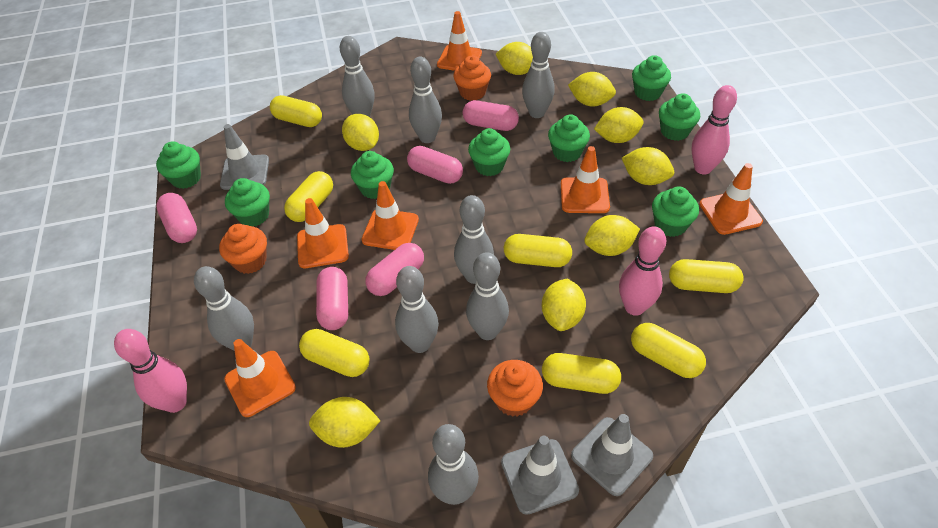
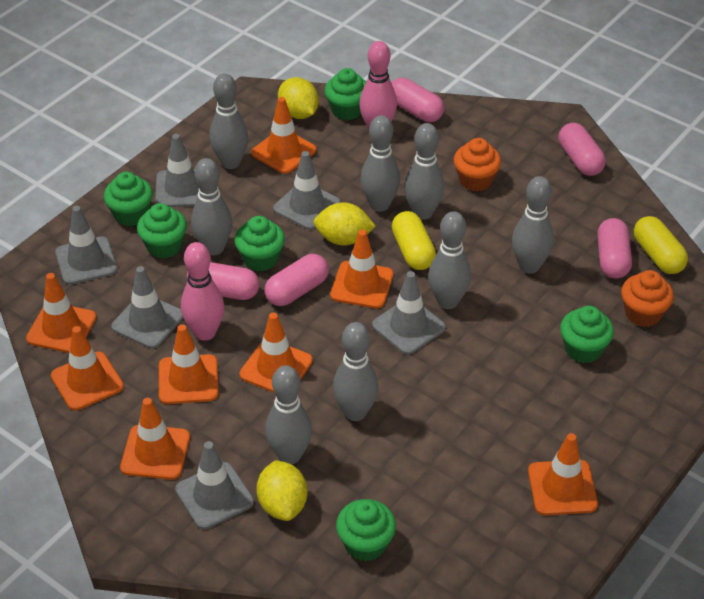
green cupcake: 8 -> 6
grey traffic cone: 3 -> 6
orange cupcake: 3 -> 2
orange traffic cone: 6 -> 8
pink bowling pin: 3 -> 2
yellow capsule: 7 -> 2
yellow lemon: 8 -> 3

